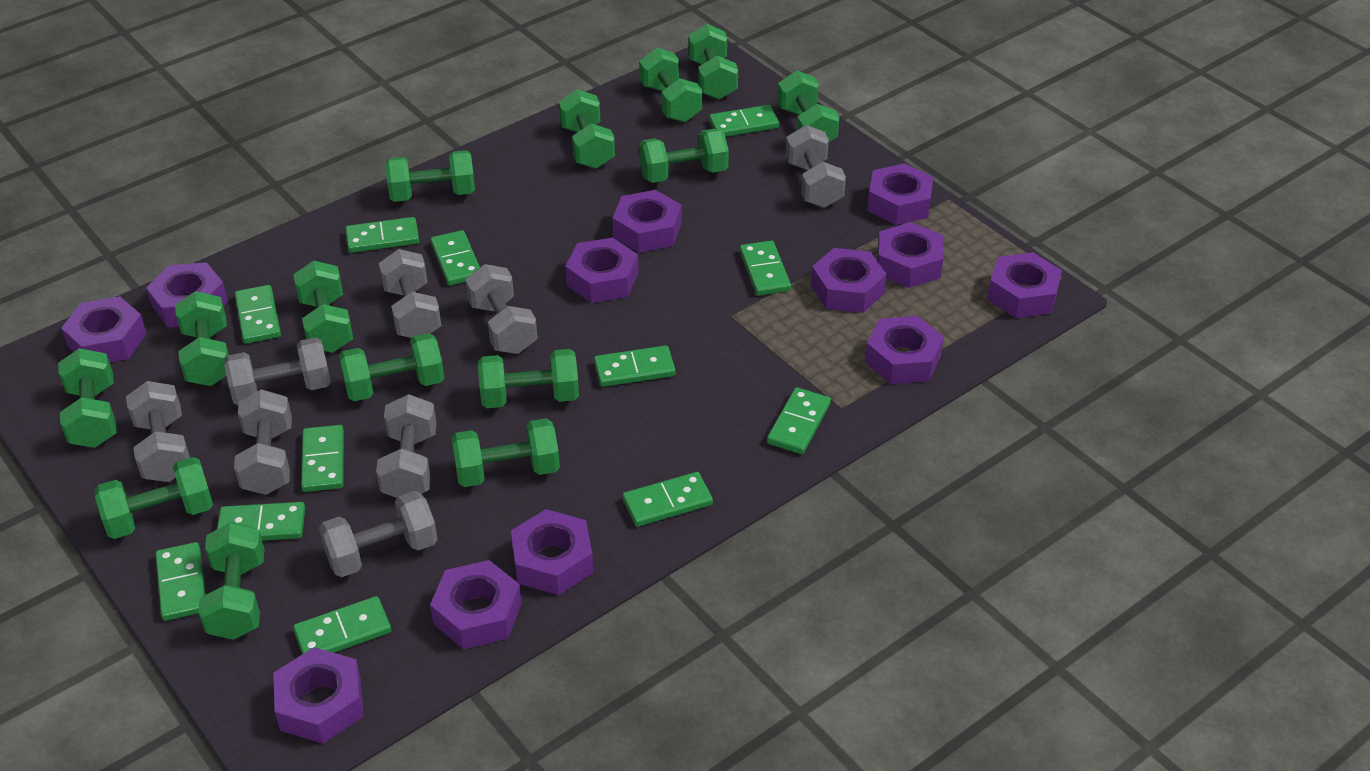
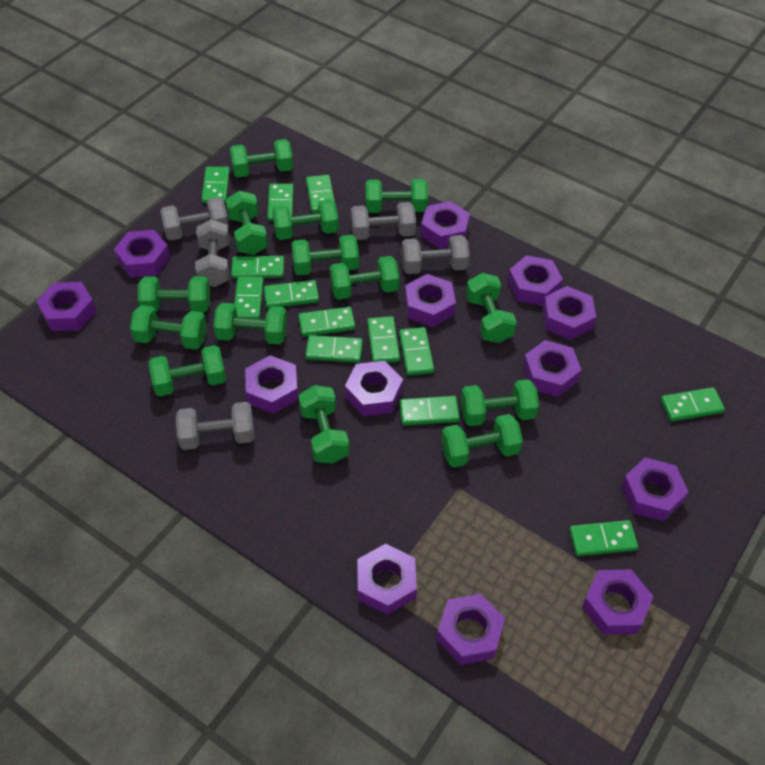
green domino: 12 -> 13
grey dumbbell: 8 -> 5
purple nut: 12 -> 13

